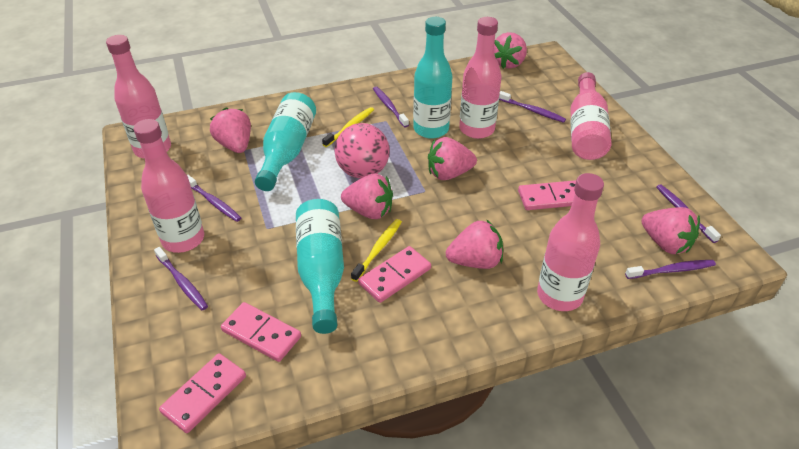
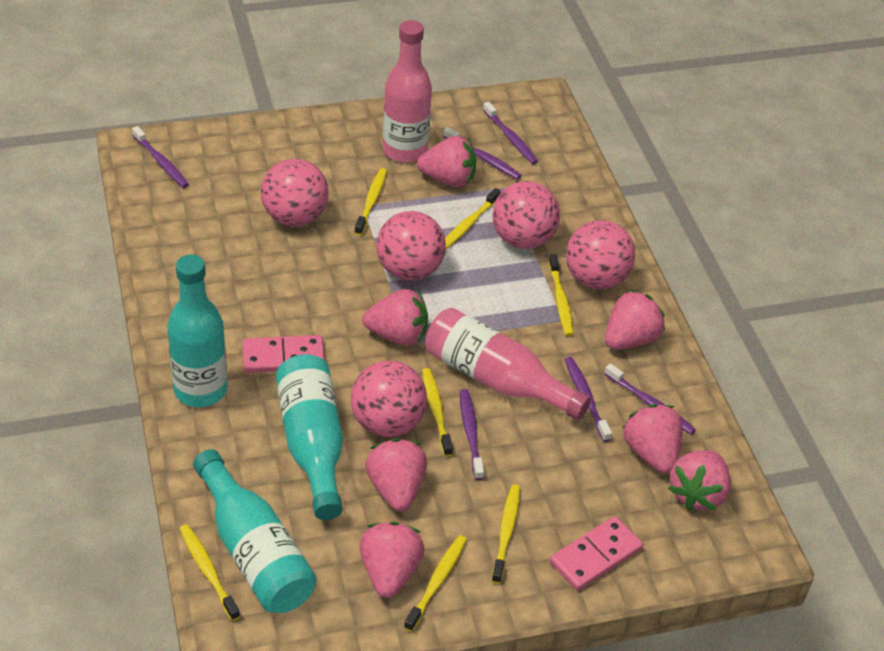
pink ball: 1 -> 5
pink bottle: 5 -> 2
pink domino: 4 -> 2
pink strawberry: 6 -> 7
yellow toothbrush: 2 -> 7

